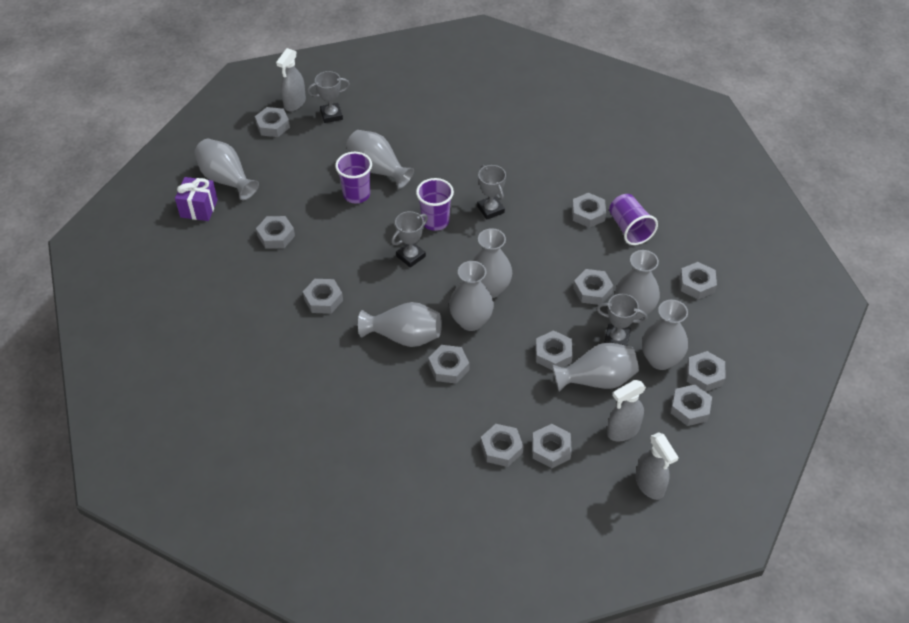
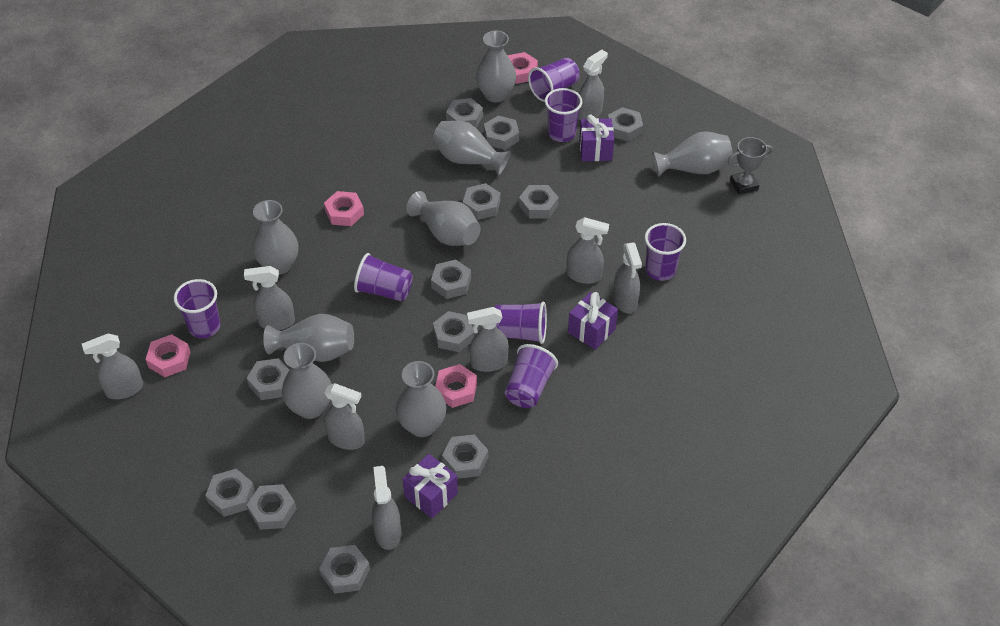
grey spray bottle: 3 -> 8
grey trophy: 4 -> 1
pink nut: 0 -> 4
purple cup: 3 -> 7
purple gift: 1 -> 3

